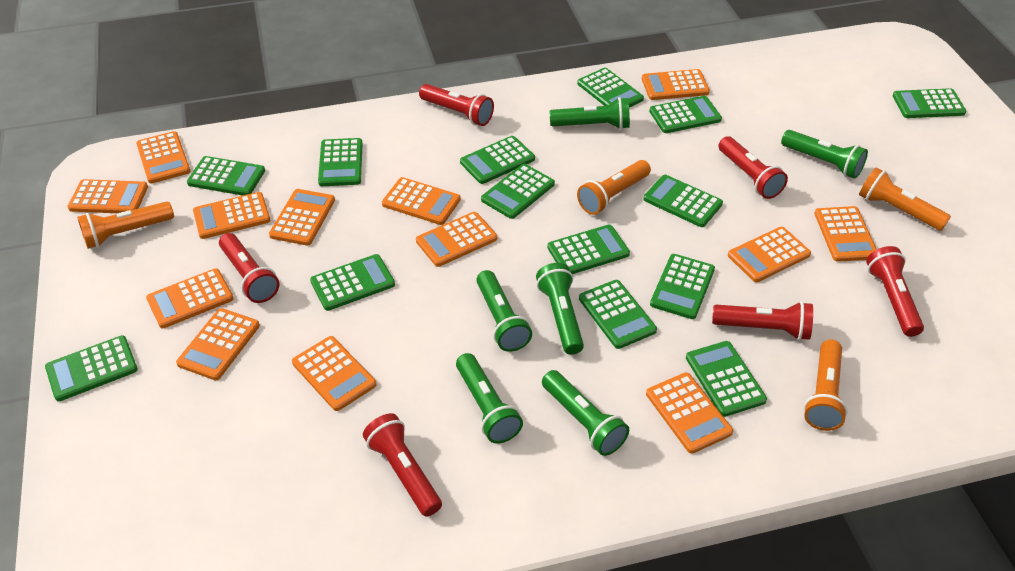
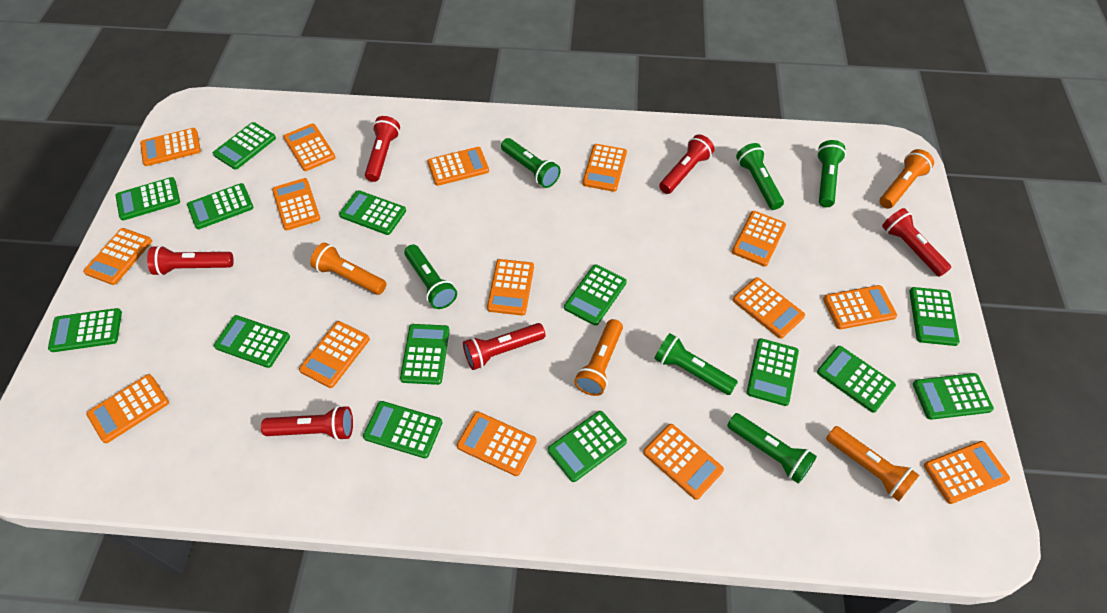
orange calculator: 13 -> 15

